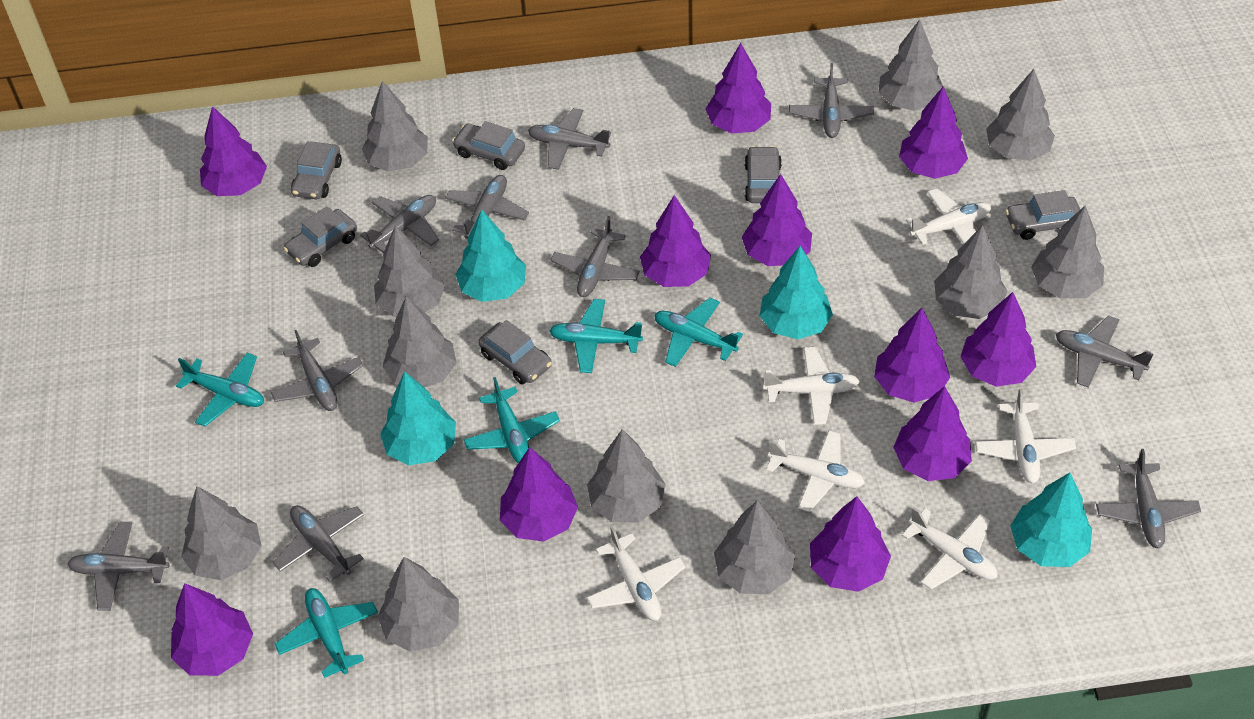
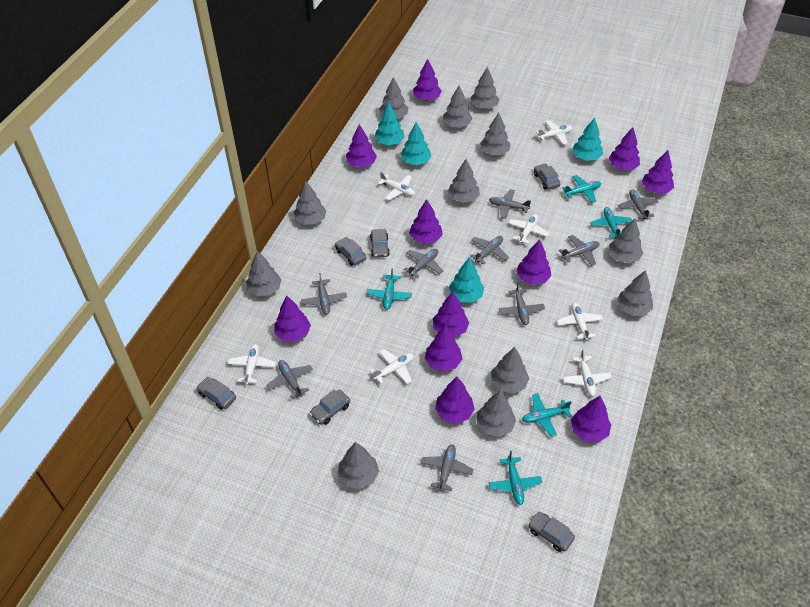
grey plane: 10 -> 9
grey tree: 11 -> 12
white plane: 6 -> 7

